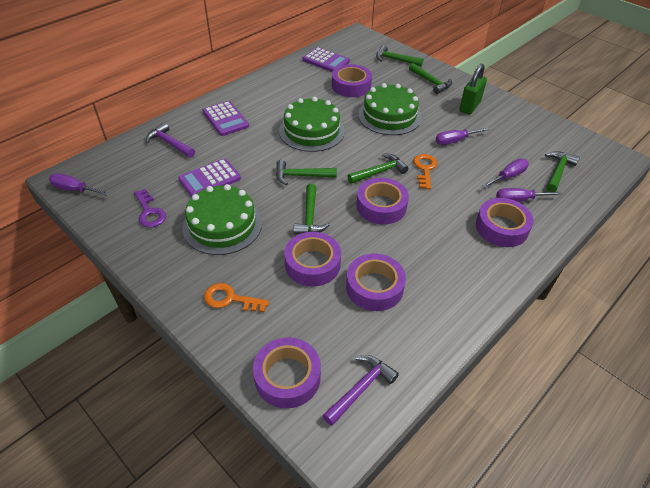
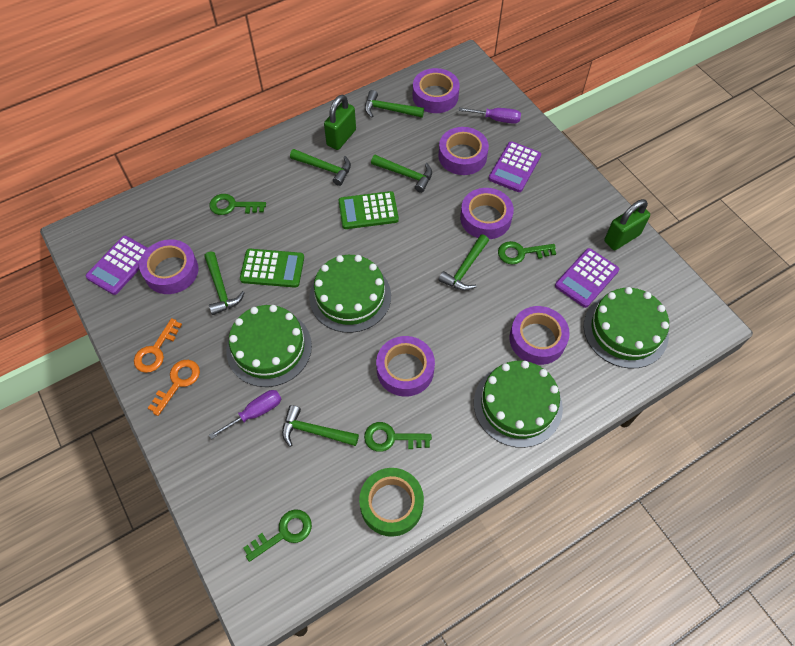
green cake: 3 -> 4
green calculator: 0 -> 2
green key: 0 -> 4
green padlock: 1 -> 2
green tape: 0 -> 1
purple hammer: 2 -> 0
purple key: 1 -> 0
purple screwdriver: 4 -> 2

